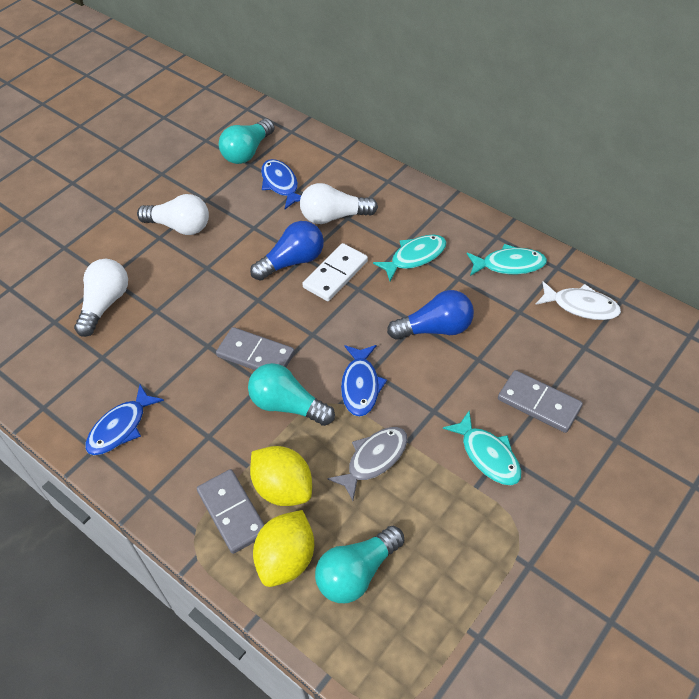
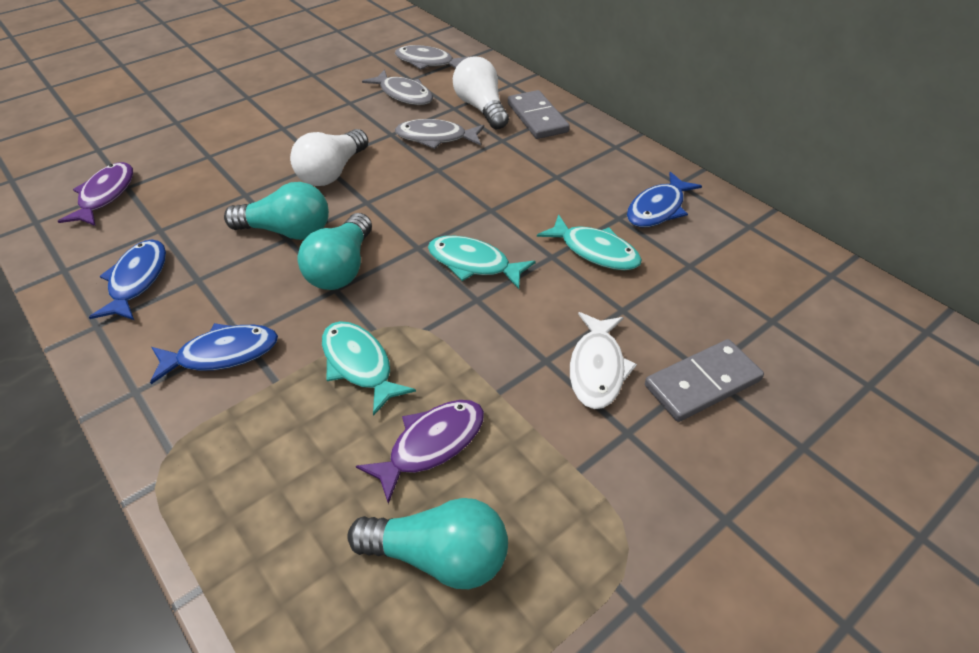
blue light bulb: 2 -> 0
grey domino: 3 -> 2
grey fish: 1 -> 3
purple fish: 0 -> 2
white domino: 1 -> 0
white light bulb: 3 -> 2
yellow lemon: 2 -> 0

